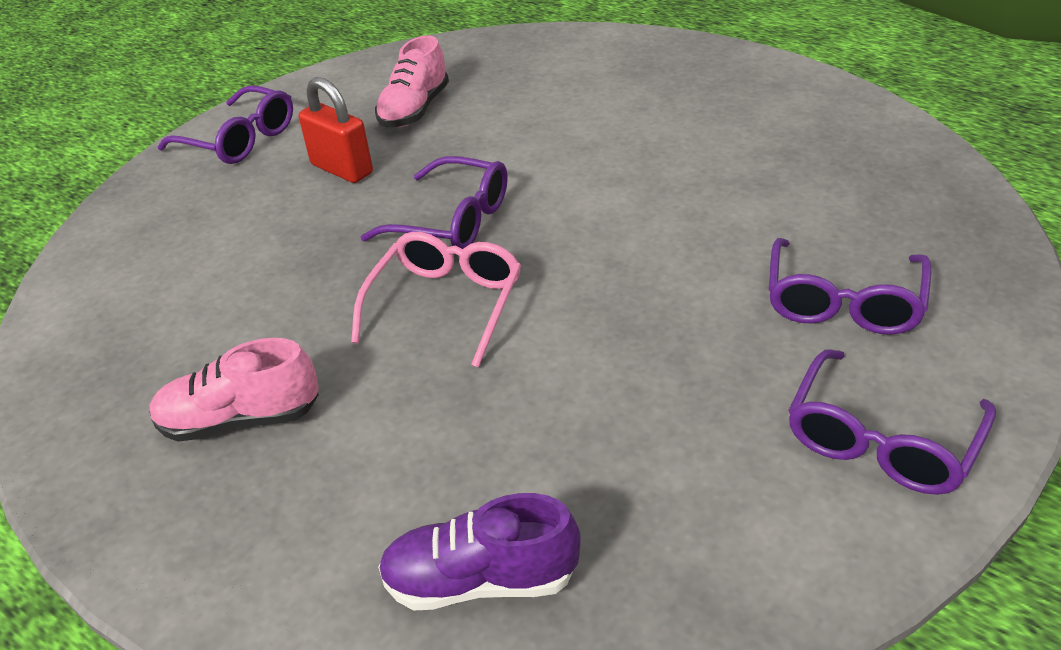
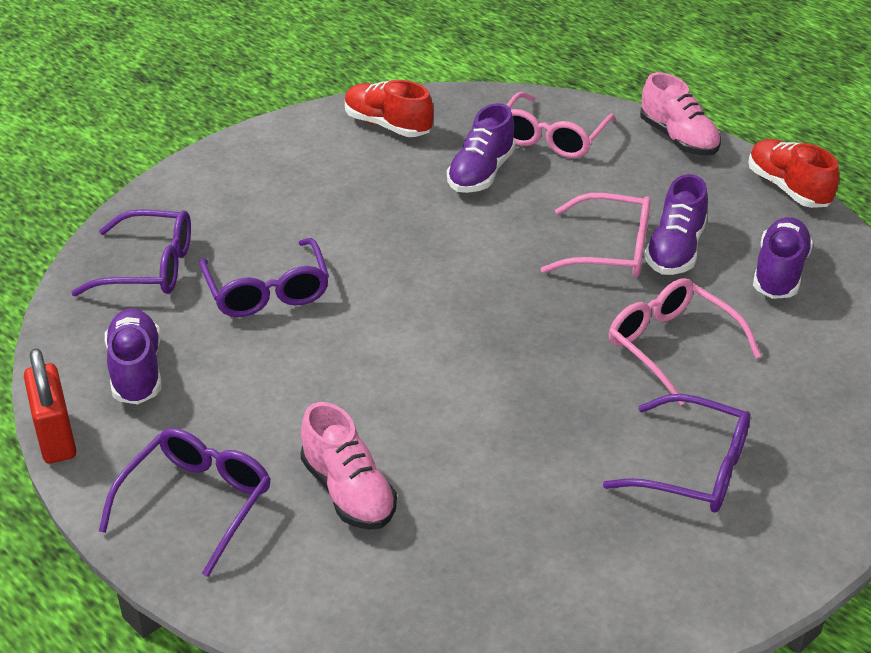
pink glasses: 1 -> 3
purple shoe: 1 -> 4
red shoe: 0 -> 2

